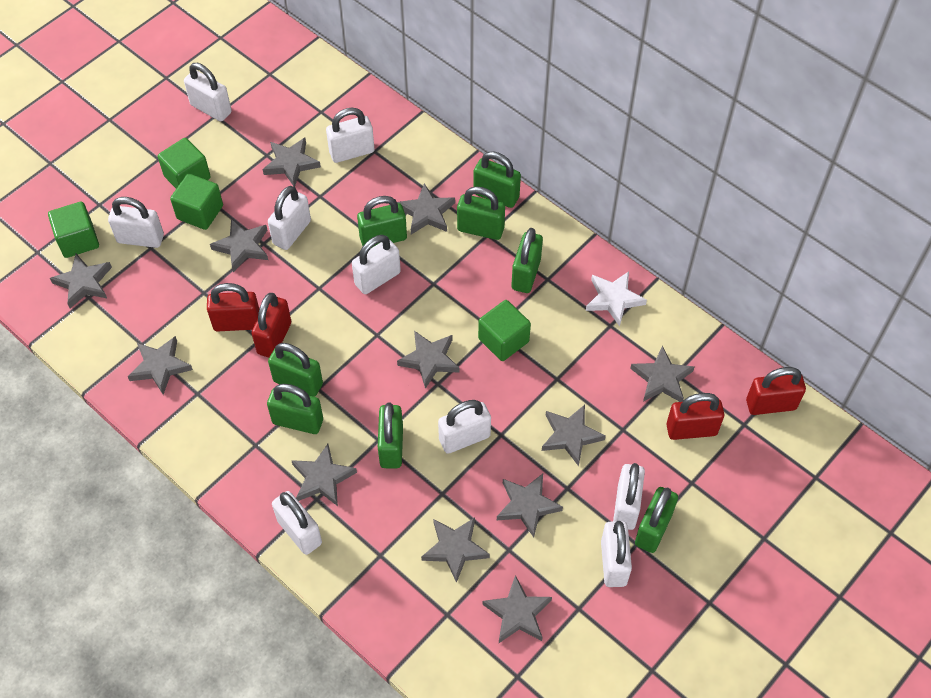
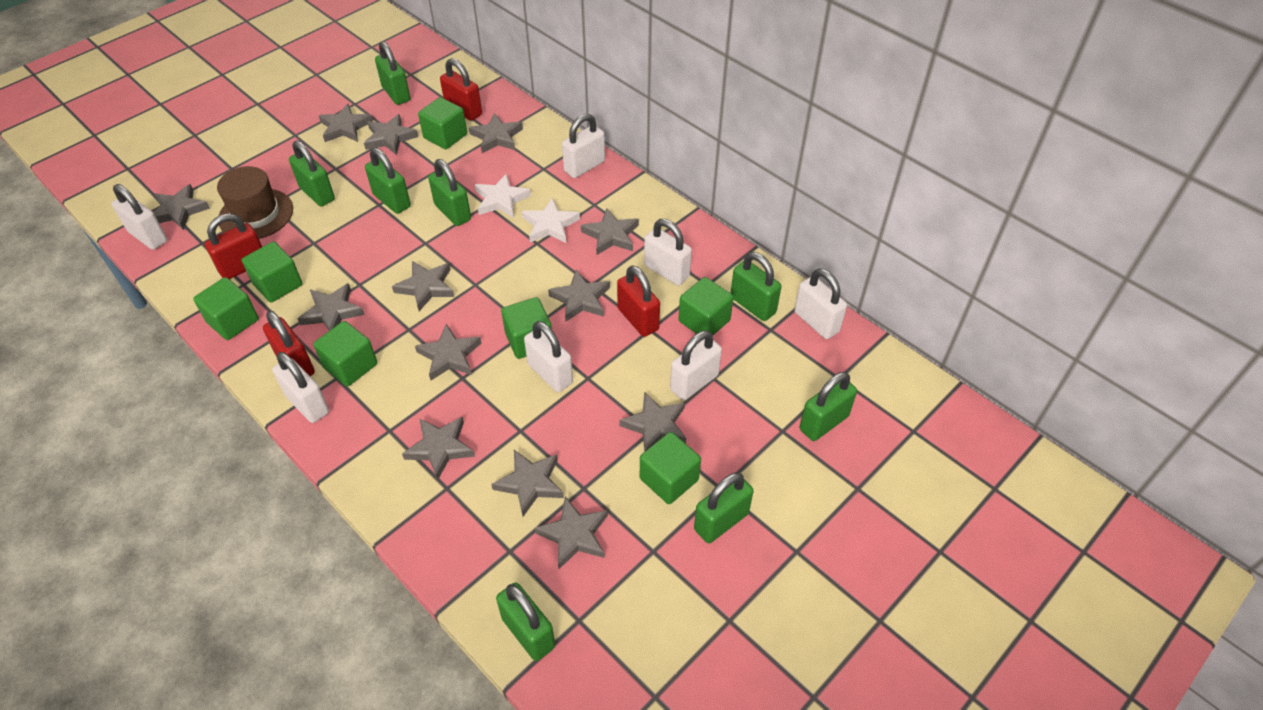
brown hat: 0 -> 1
green cube: 4 -> 7
grey star: 12 -> 13
white padlock: 9 -> 7
white star: 1 -> 2

